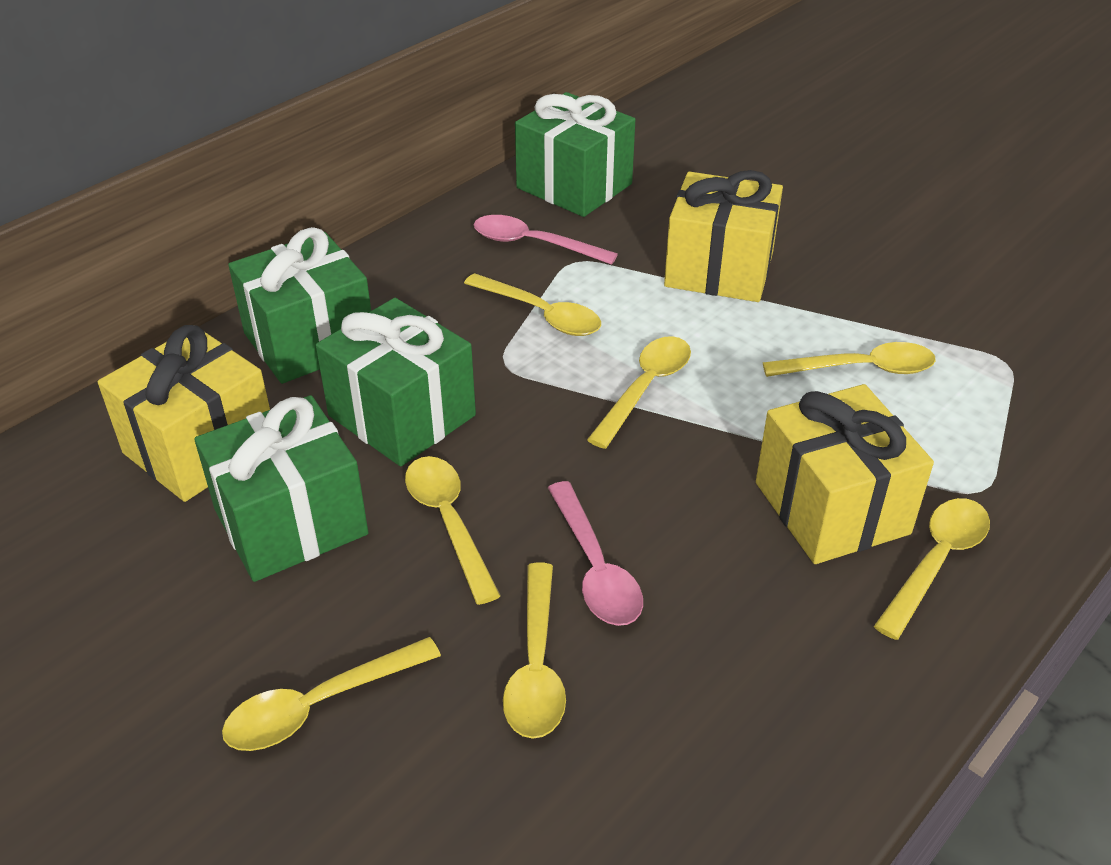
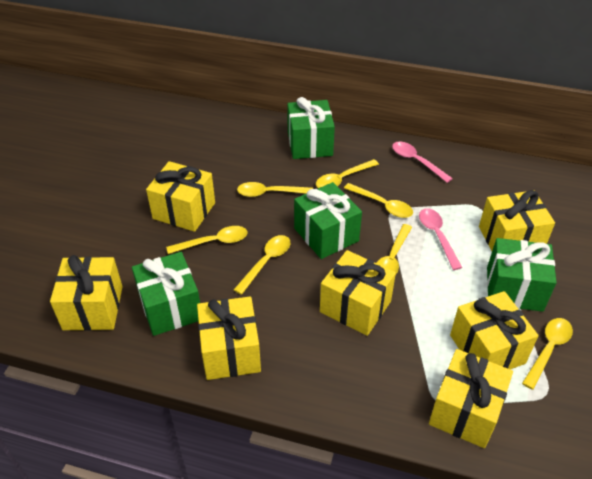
yellow gift: 3 -> 7

